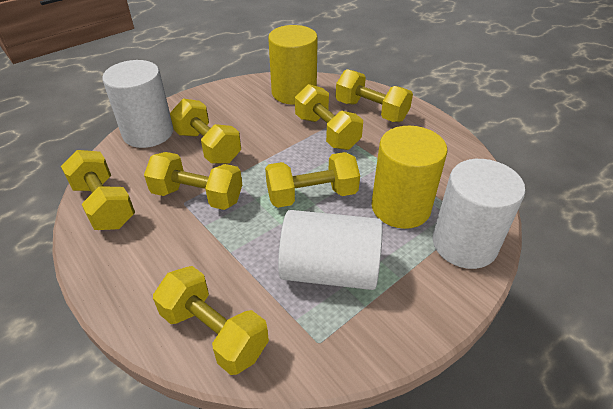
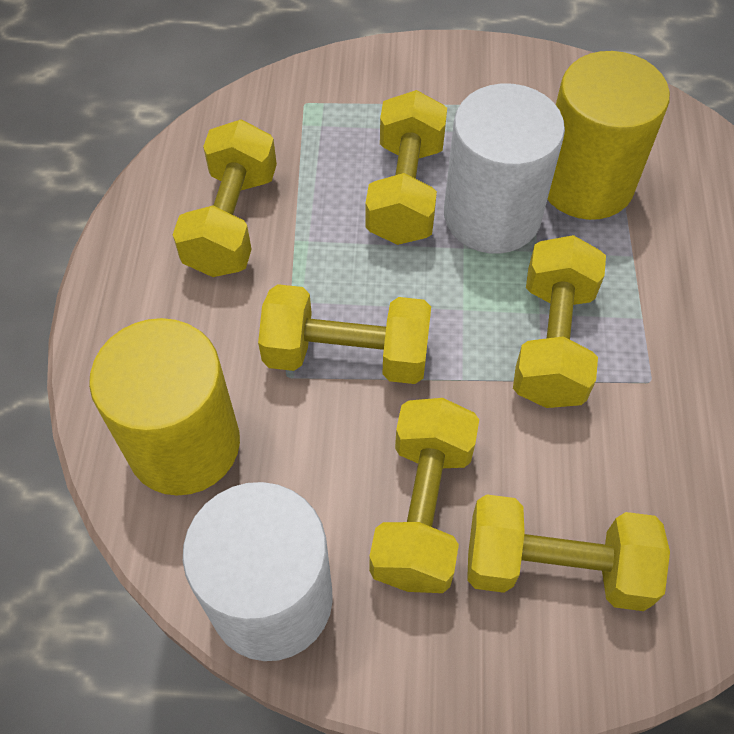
white cylinder: 3 -> 2
yellow dumbbell: 7 -> 6

